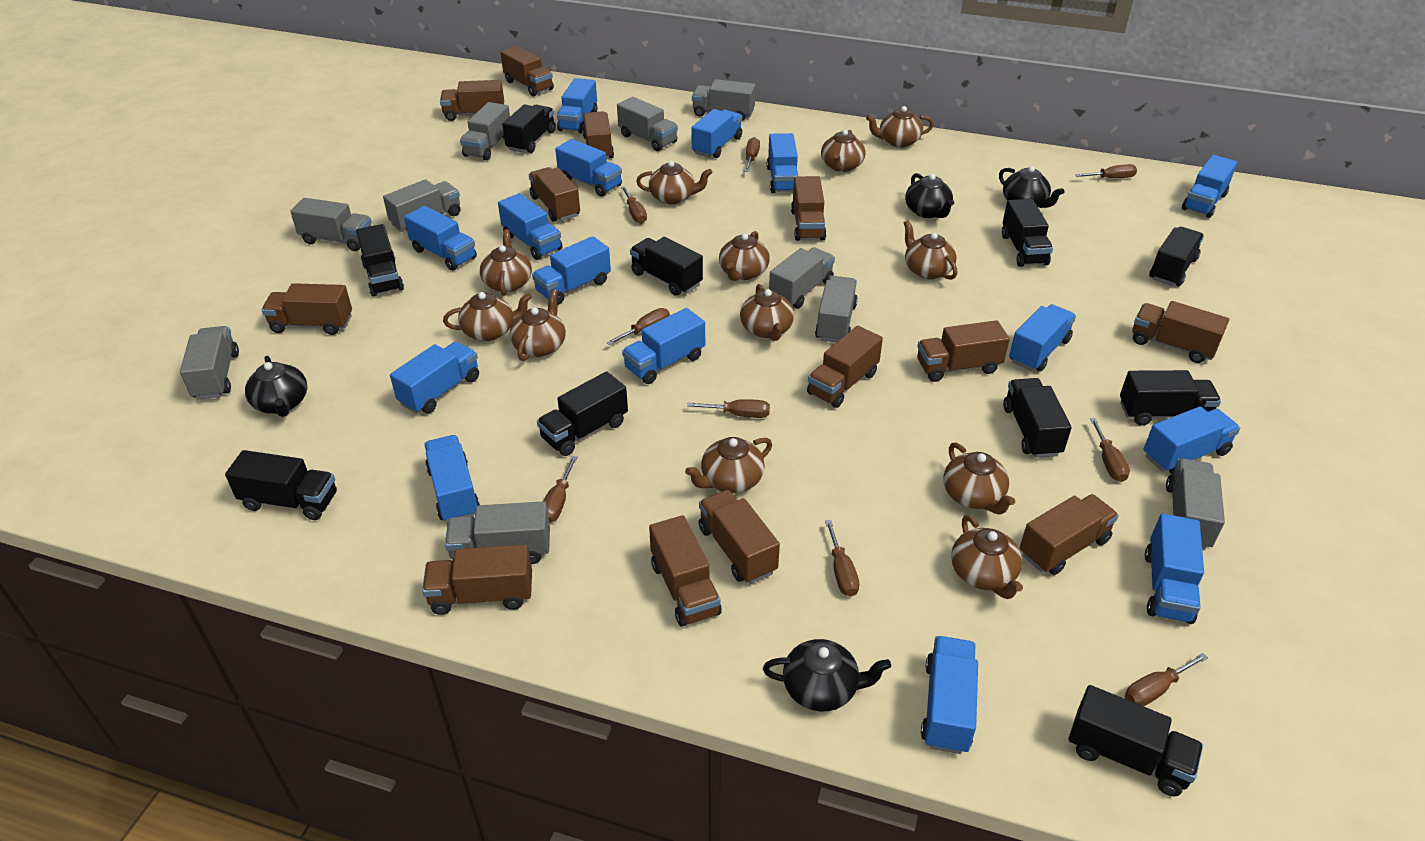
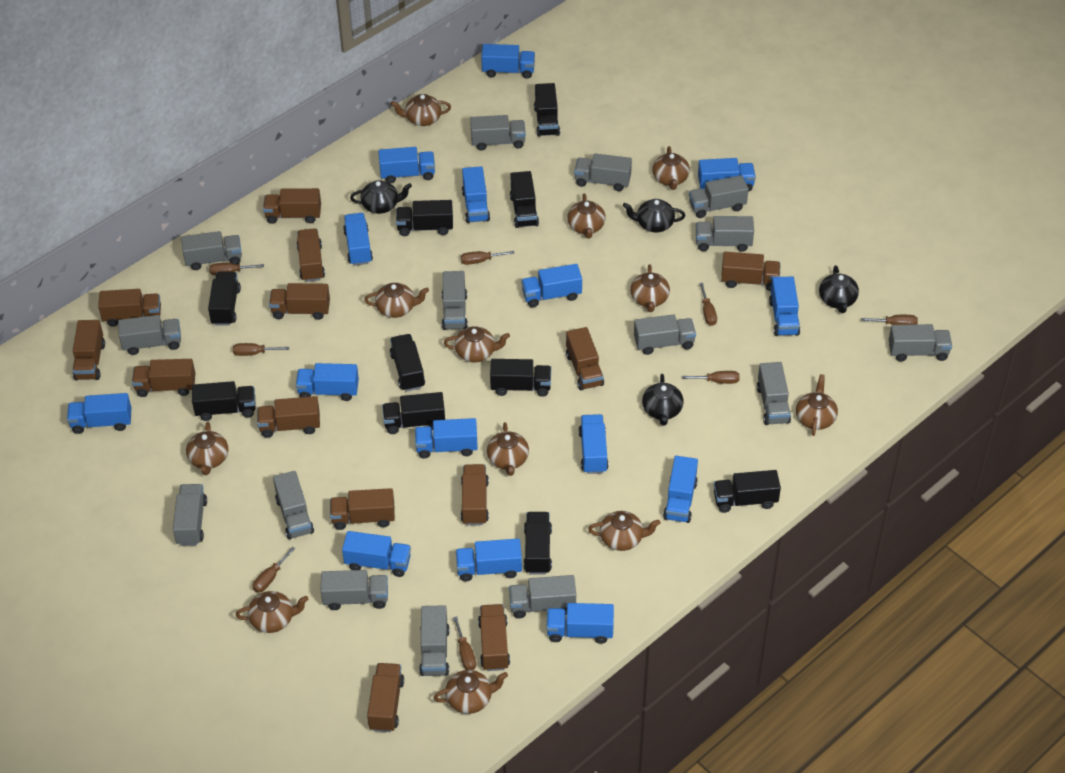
brown screwdriver: 9 -> 8
grey truck: 10 -> 15

